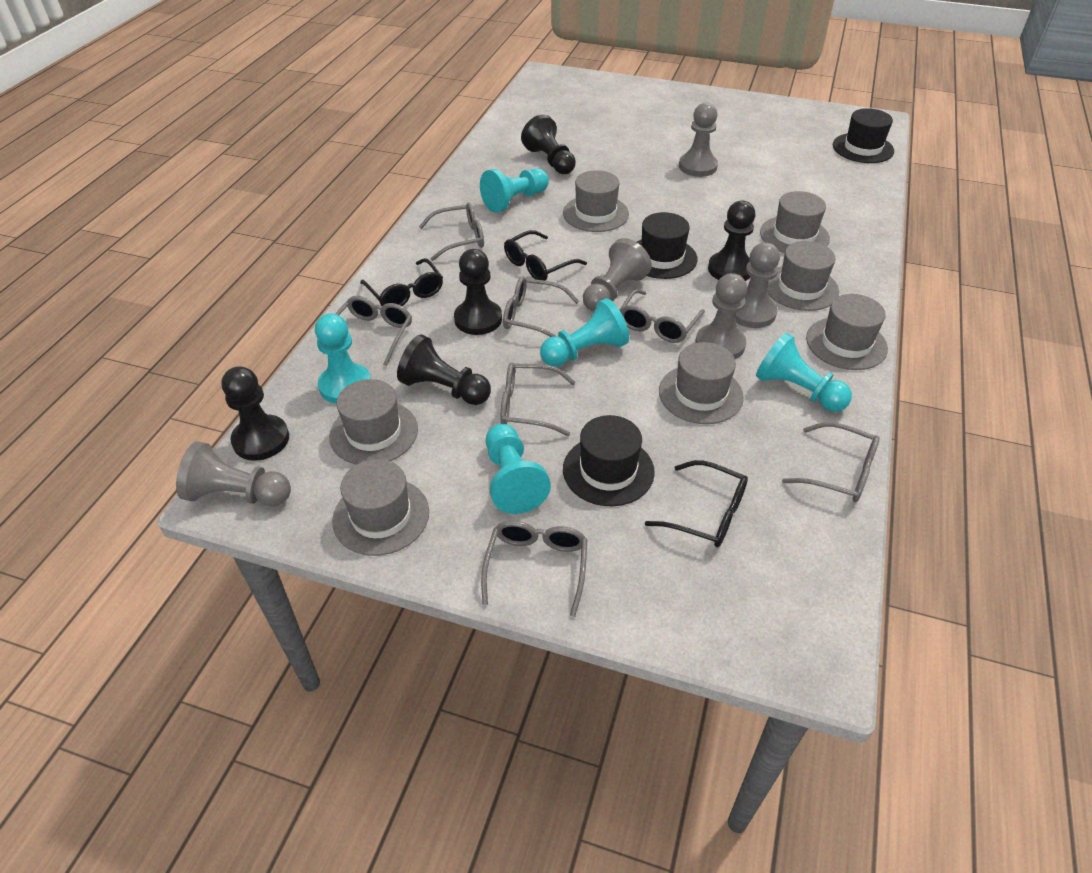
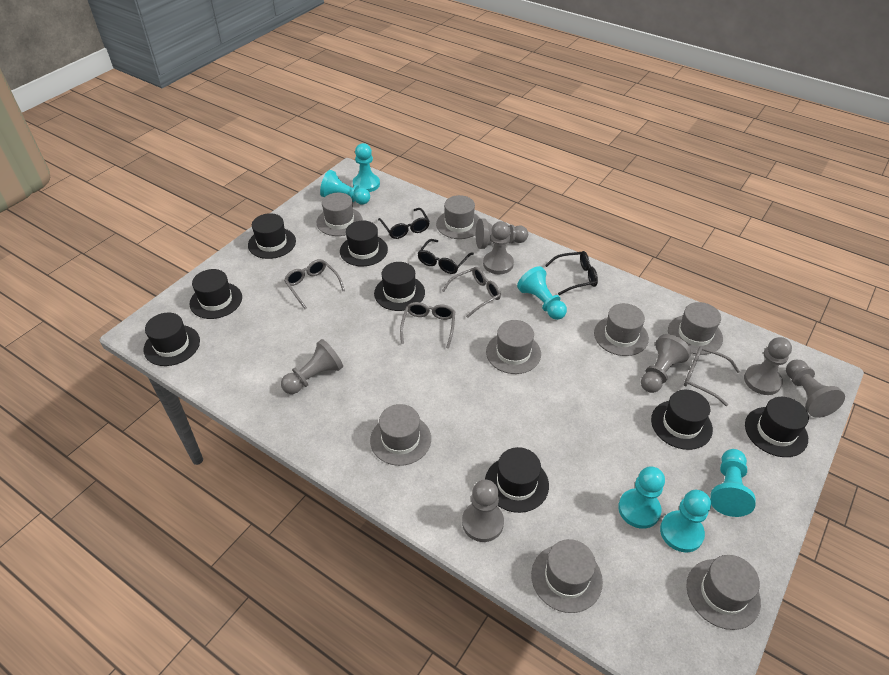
black hat: 3 -> 8
black pawn: 5 -> 0
grey glasses: 7 -> 4
grey hat: 7 -> 8
grey pawn: 5 -> 7
turquoise pawn: 5 -> 6

